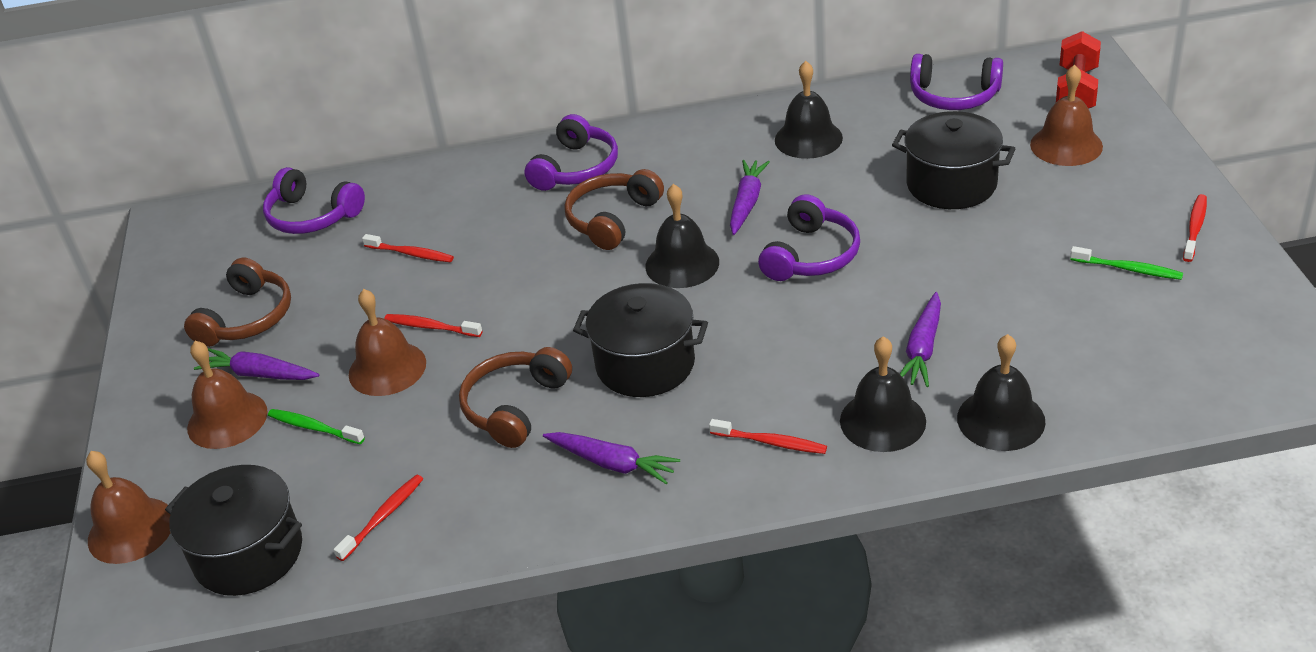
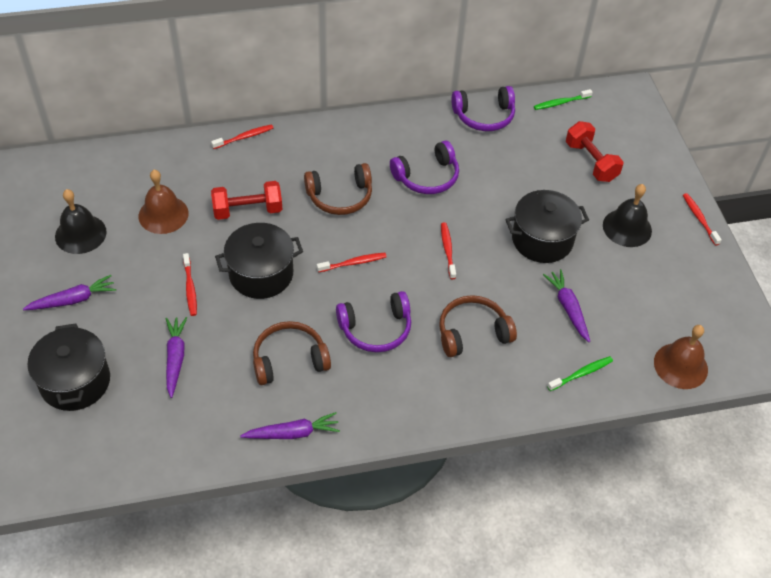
black bell: 4 -> 2
brown bell: 4 -> 2
purple headphones: 4 -> 3
red dumbbell: 1 -> 2

